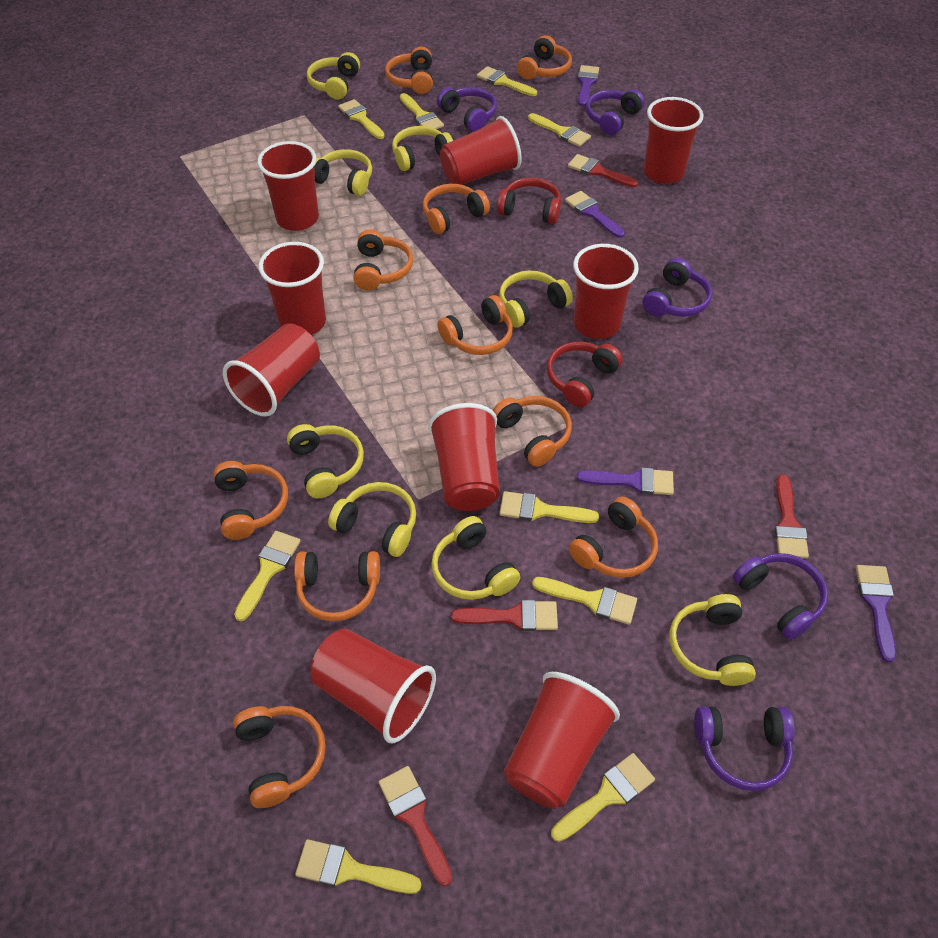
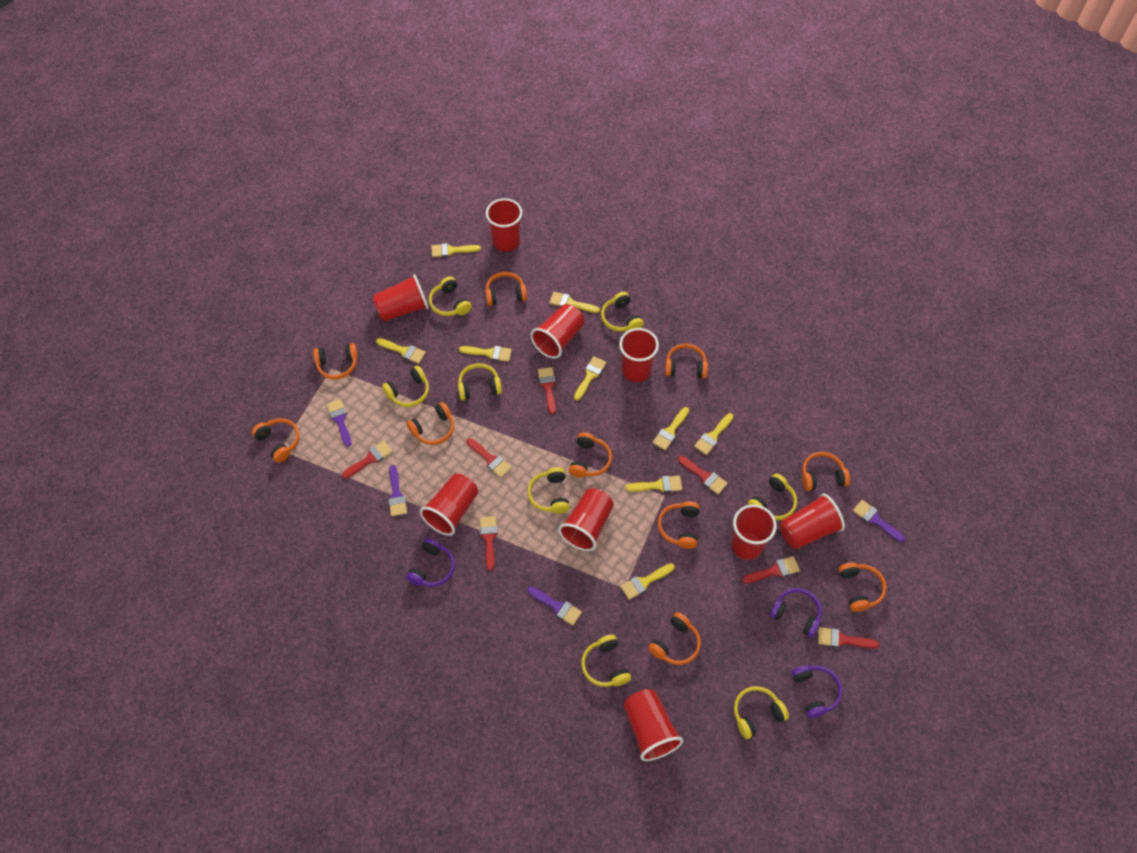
purple headphones: 5 -> 3
red brush: 4 -> 7
red headphones: 2 -> 0

